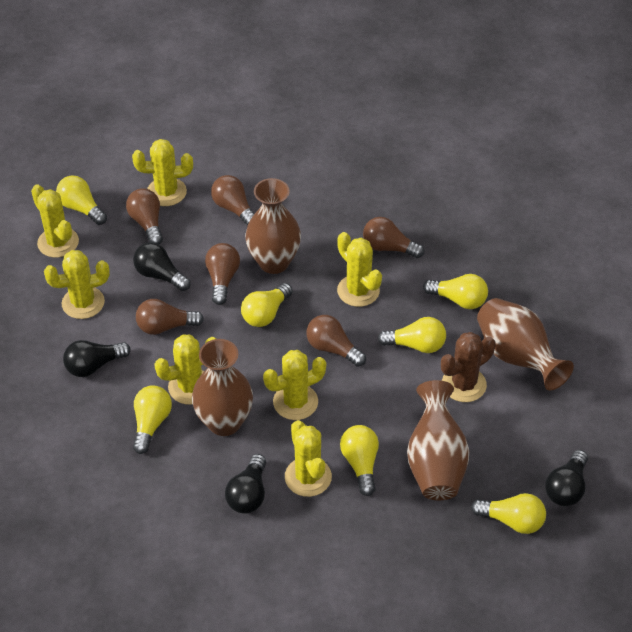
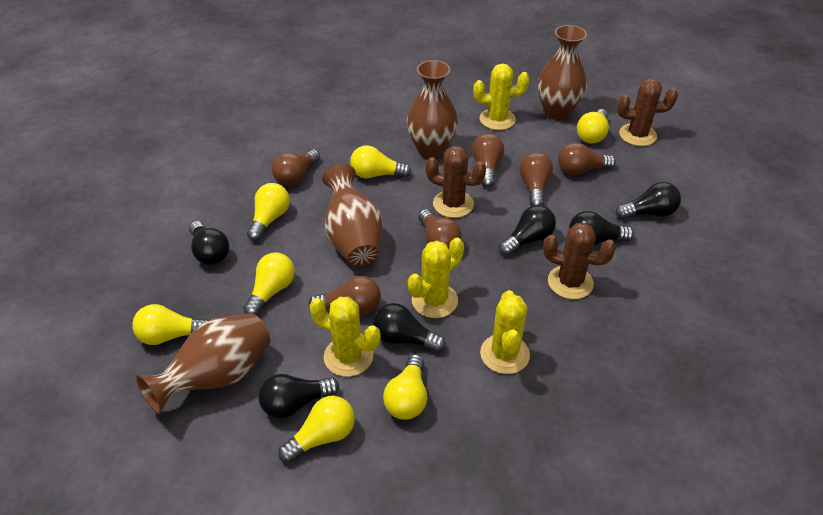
black light bulb: 4 -> 6
brown cactus: 1 -> 3
yellow cactus: 7 -> 4

